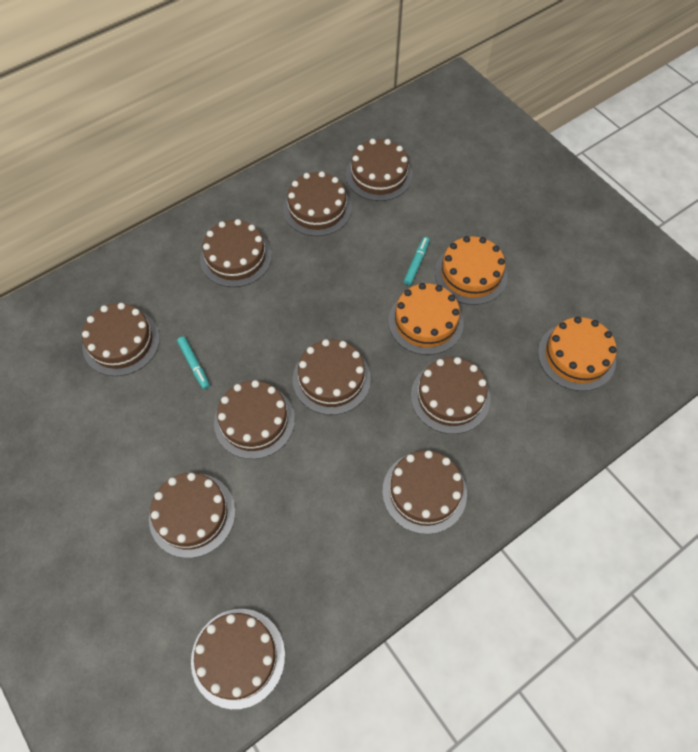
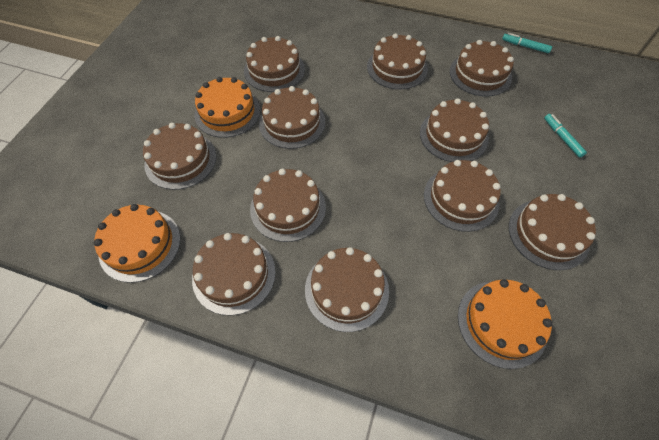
brown cake: 10 -> 11

